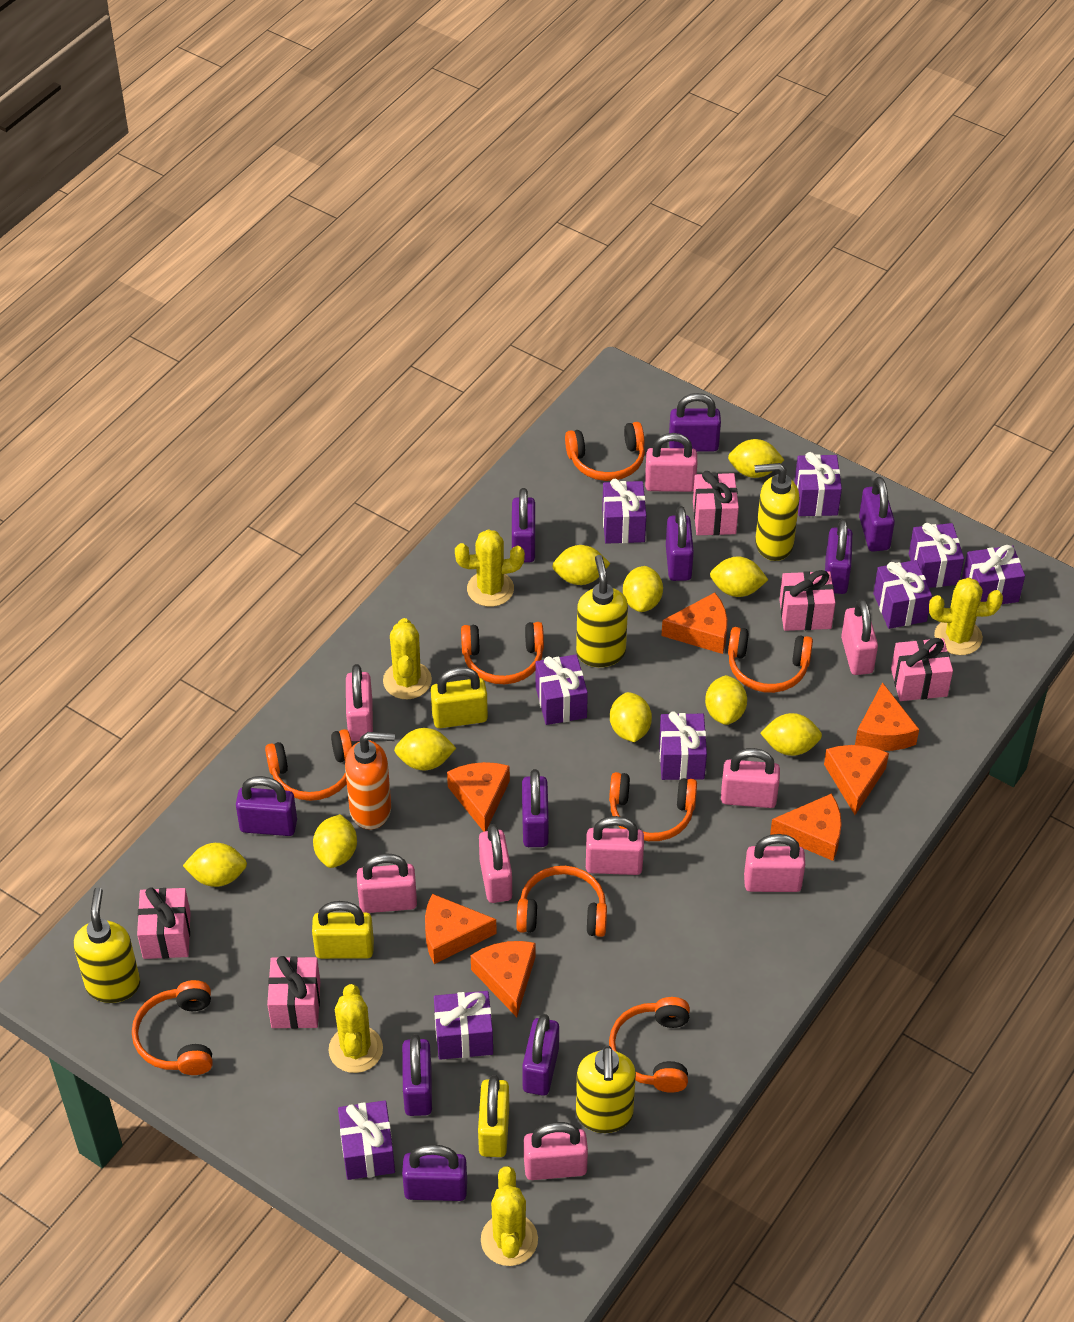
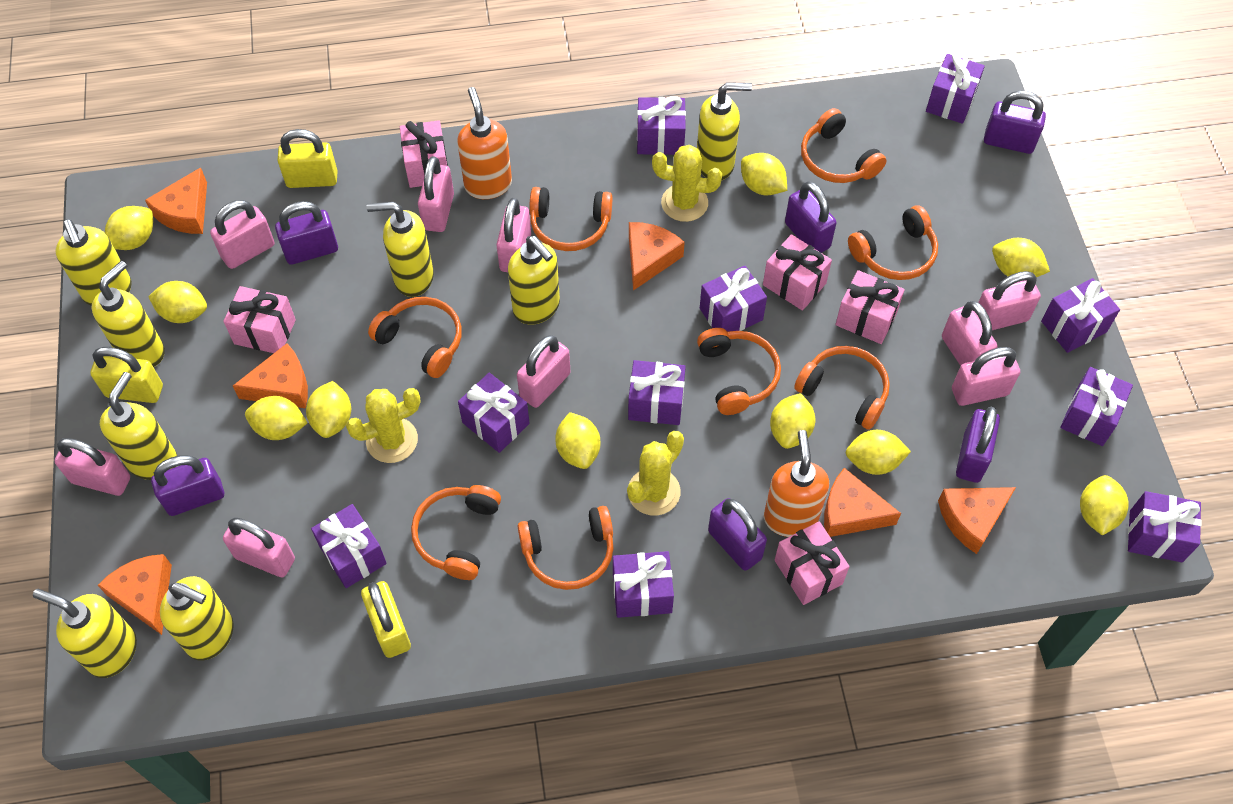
orange cheese: 7 -> 6
orange soap dispenser: 1 -> 2
purple gift: 9 -> 10
purple padlock: 10 -> 6
yellow cactus: 5 -> 3
yellow soap dispenser: 4 -> 8

